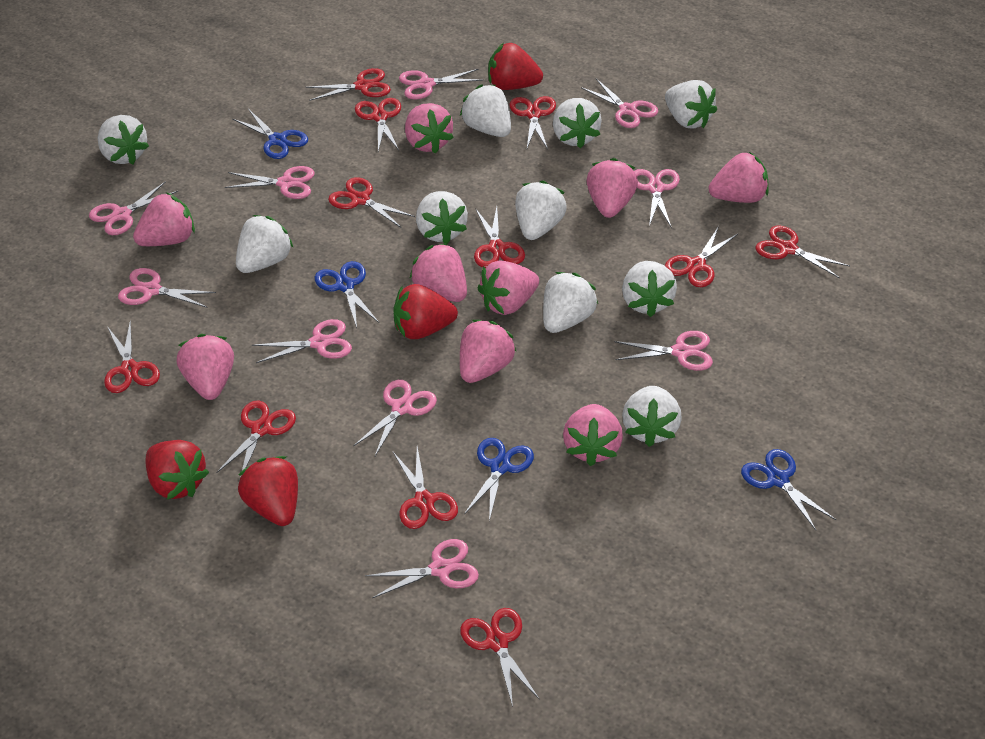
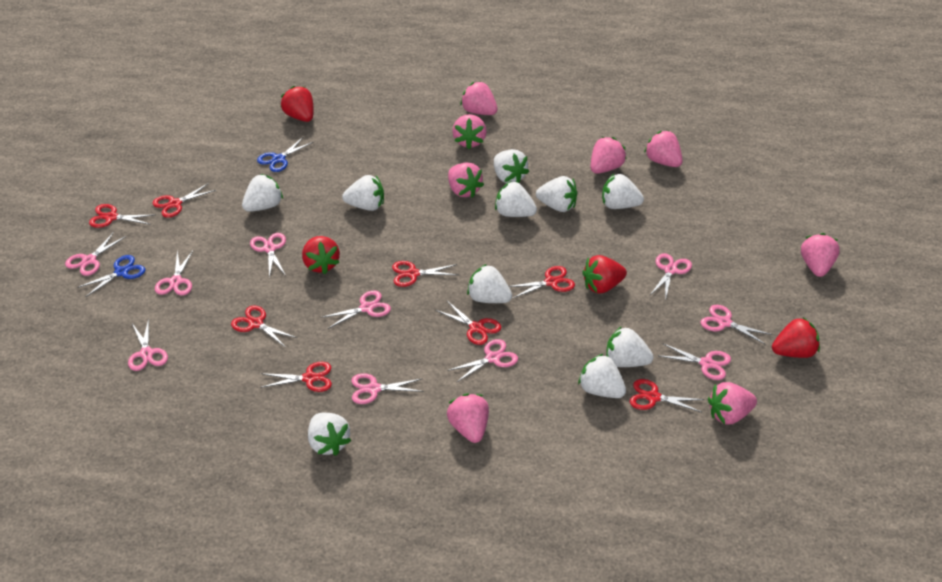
blue scissors: 4 -> 2
pink strawberry: 9 -> 8
red scissors: 11 -> 8

